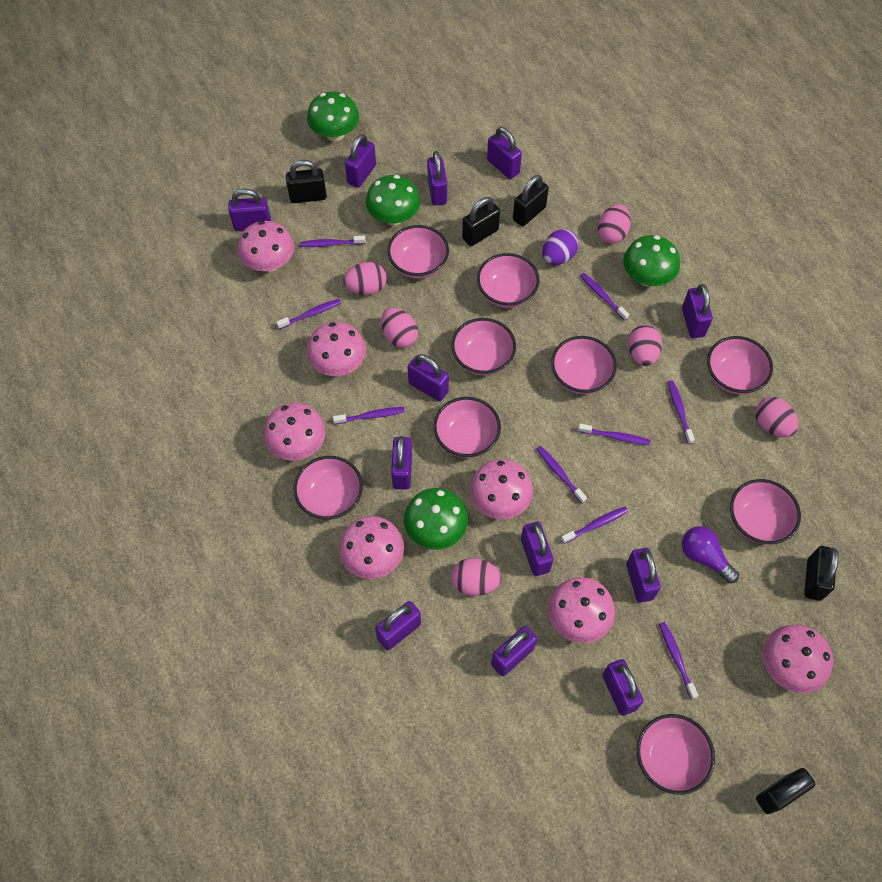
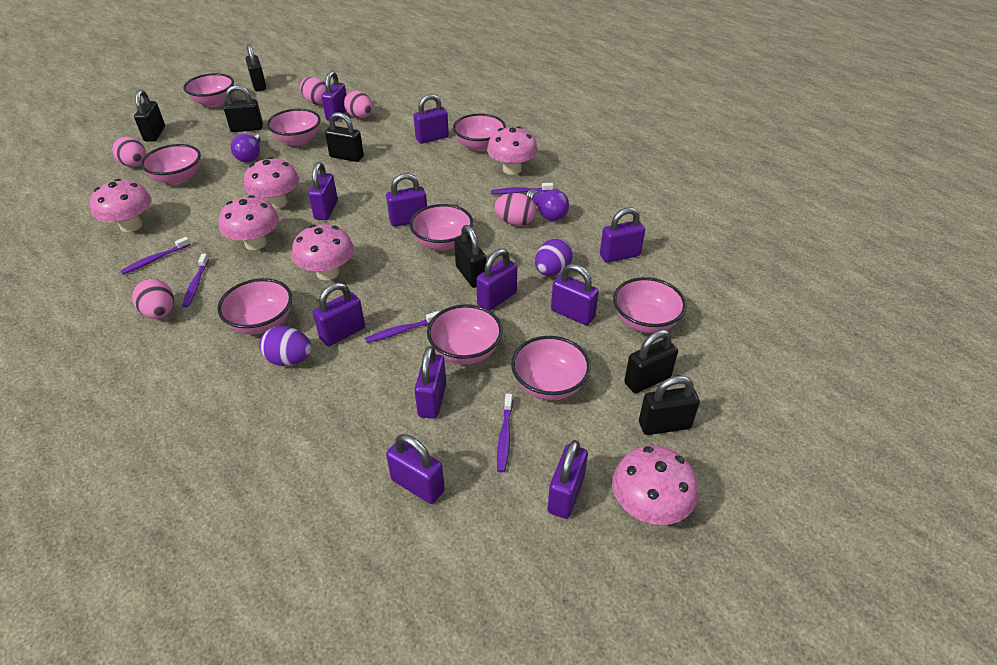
black padlock: 5 -> 7
green mushroom: 4 -> 0
pink egg: 6 -> 5
pink mushroom: 7 -> 6
purple egg: 1 -> 2
purple light bulb: 1 -> 2
purple padlock: 12 -> 11
purple toothbrush: 9 -> 5

